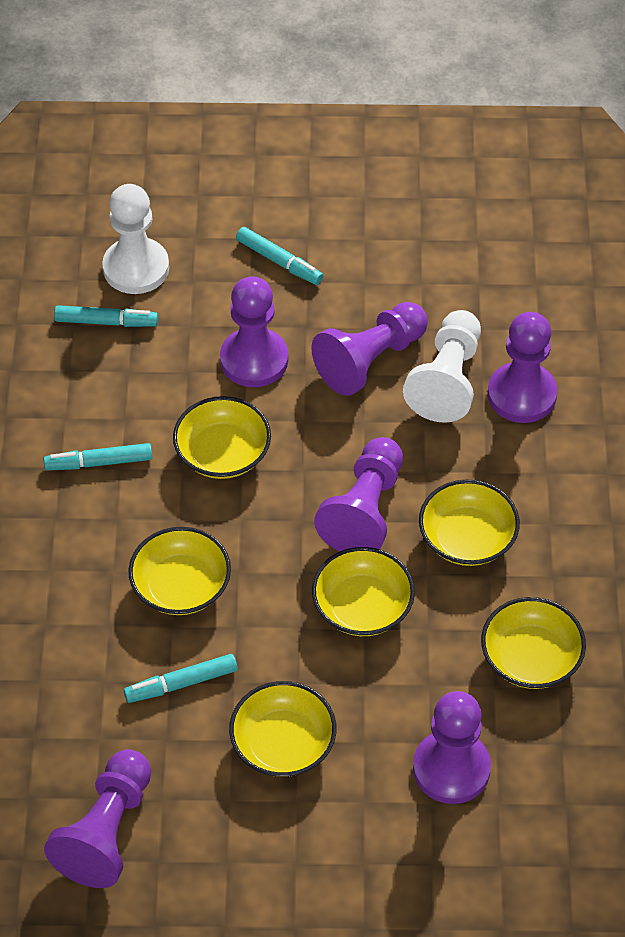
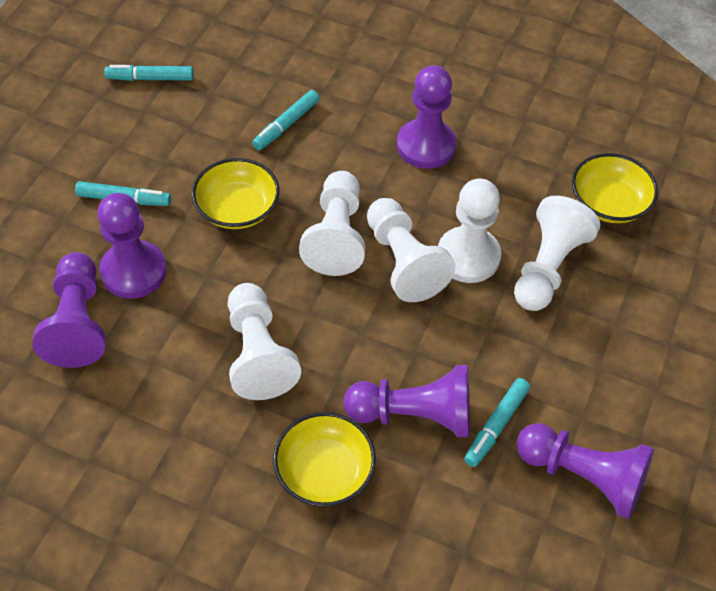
purple pawn: 6 -> 5
white pawn: 2 -> 5
yellow bowl: 6 -> 3

